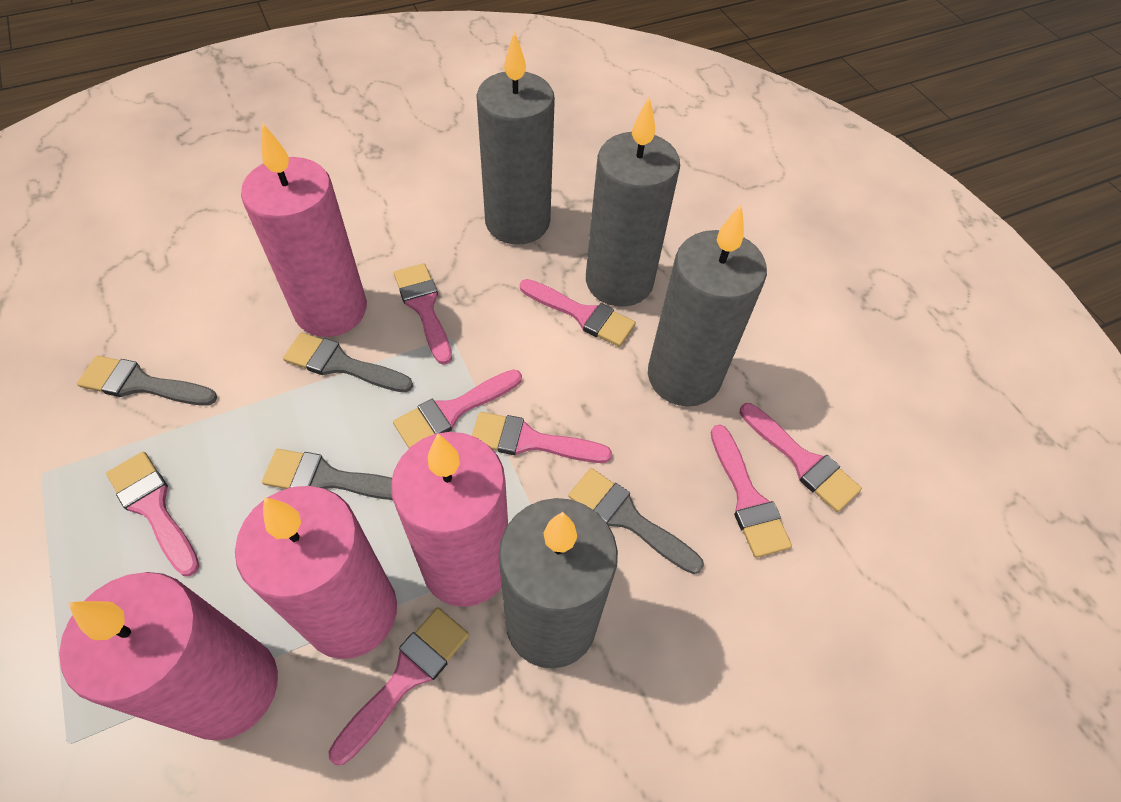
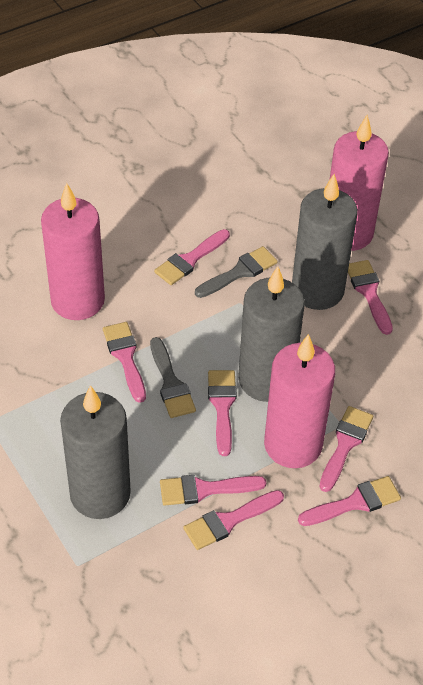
grey brush: 4 -> 2
grey candle: 4 -> 3
pink candle: 4 -> 3

